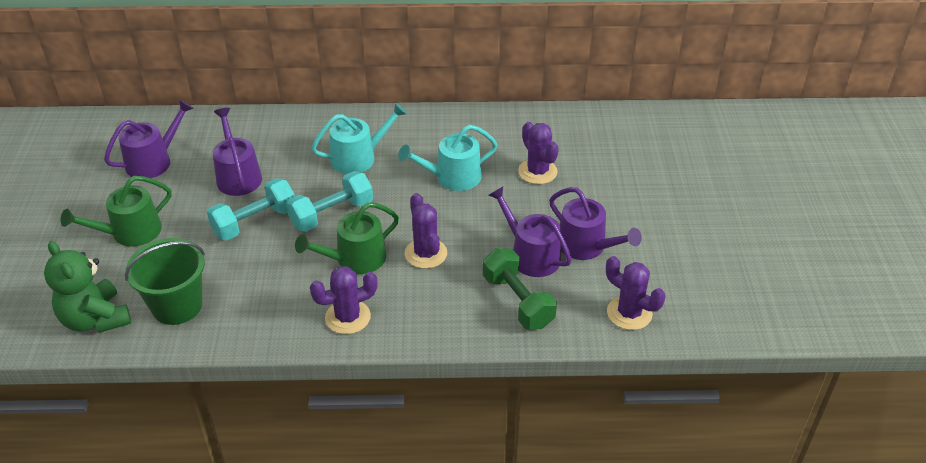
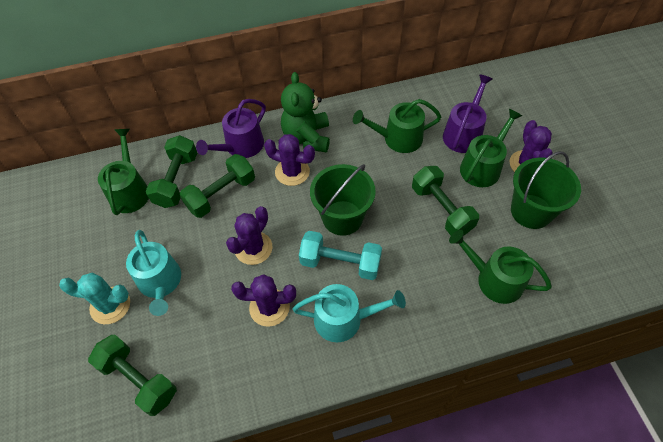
green bucket: 1 -> 2
green dumbbell: 1 -> 4
green watering can: 2 -> 4
purple watering can: 4 -> 2
turquoise cactus: 0 -> 1
turquoise dumbbell: 2 -> 1

